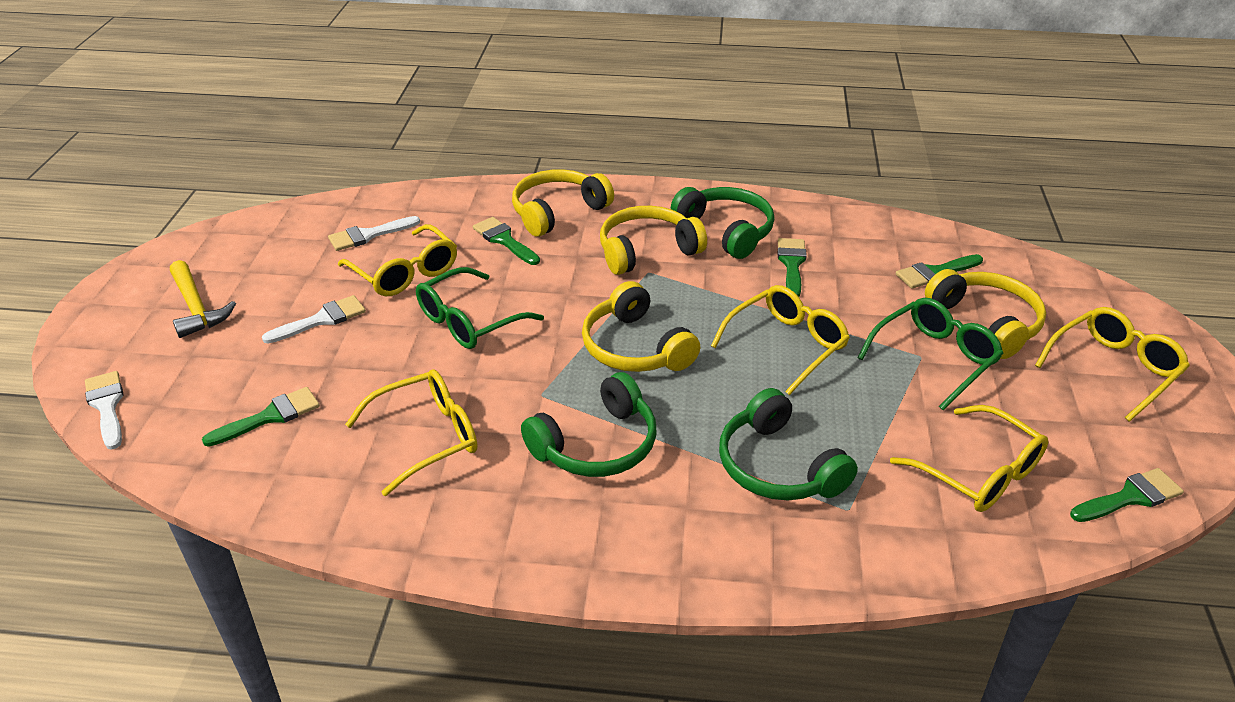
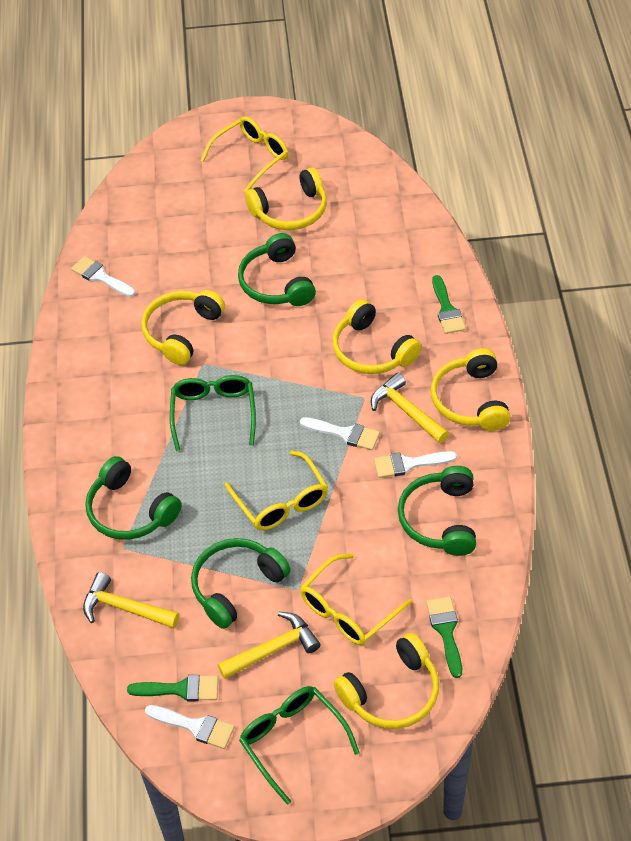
green brush: 5 -> 3
green headphones: 3 -> 4
white brush: 3 -> 4
yellow glasses: 5 -> 3
yellow hammer: 1 -> 3
yellow headphones: 4 -> 5

